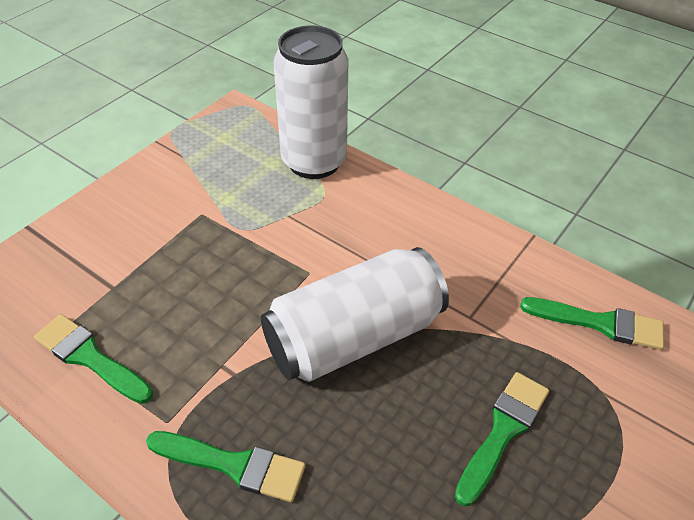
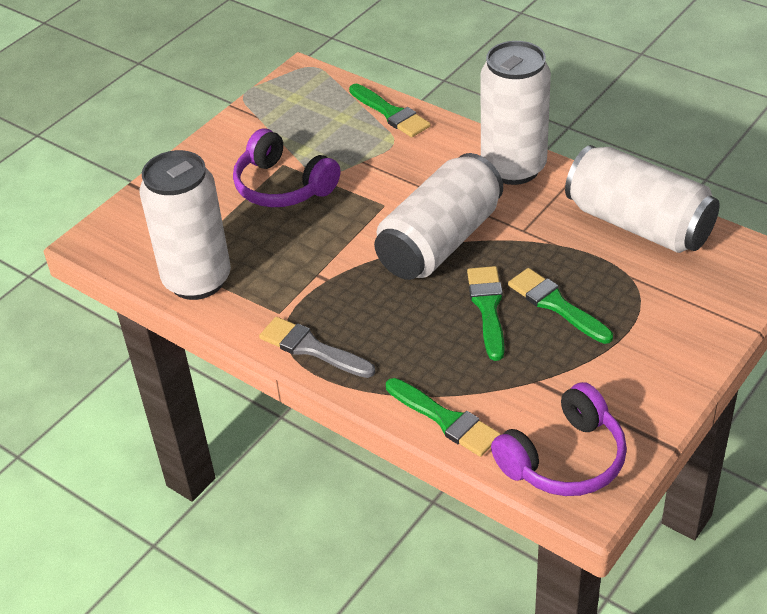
grey brush: 0 -> 1
purple headphones: 0 -> 2
white can: 2 -> 4

